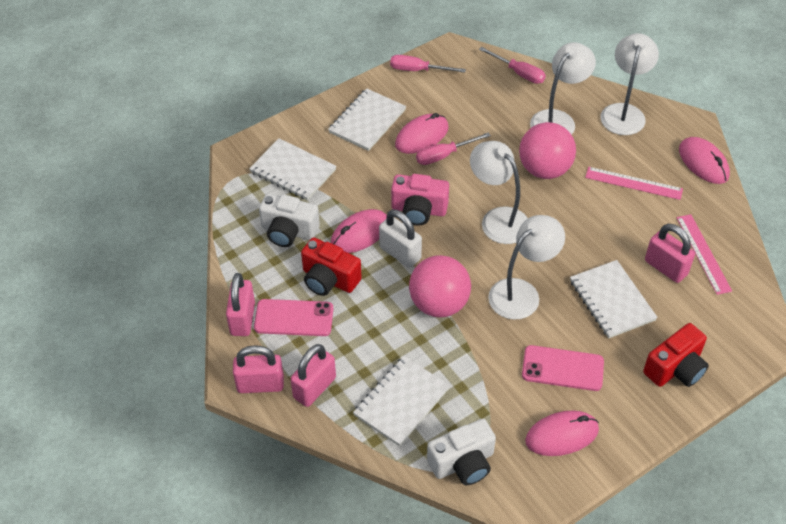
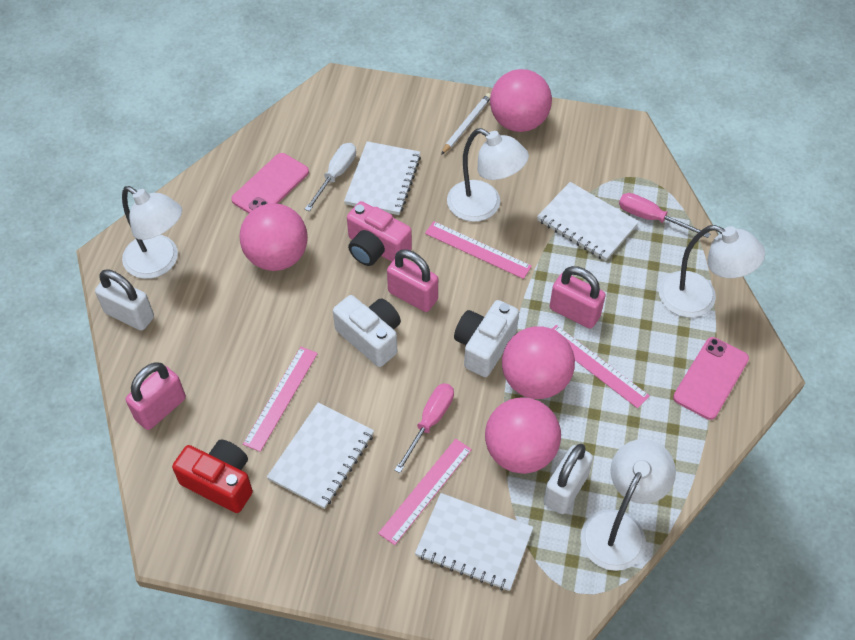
pink ball: 2 -> 4
pink mouse: 4 -> 0
pink padlock: 4 -> 3
pink ruler: 2 -> 4
pink screwdriver: 3 -> 2
red camera: 2 -> 1
white padlock: 1 -> 2
white pencil: 0 -> 1
white screwdriver: 0 -> 1

